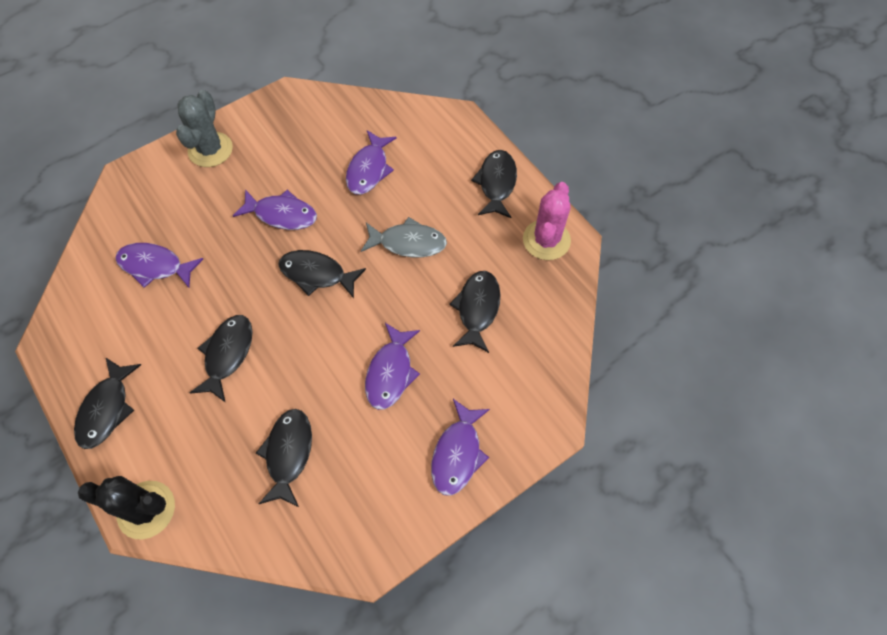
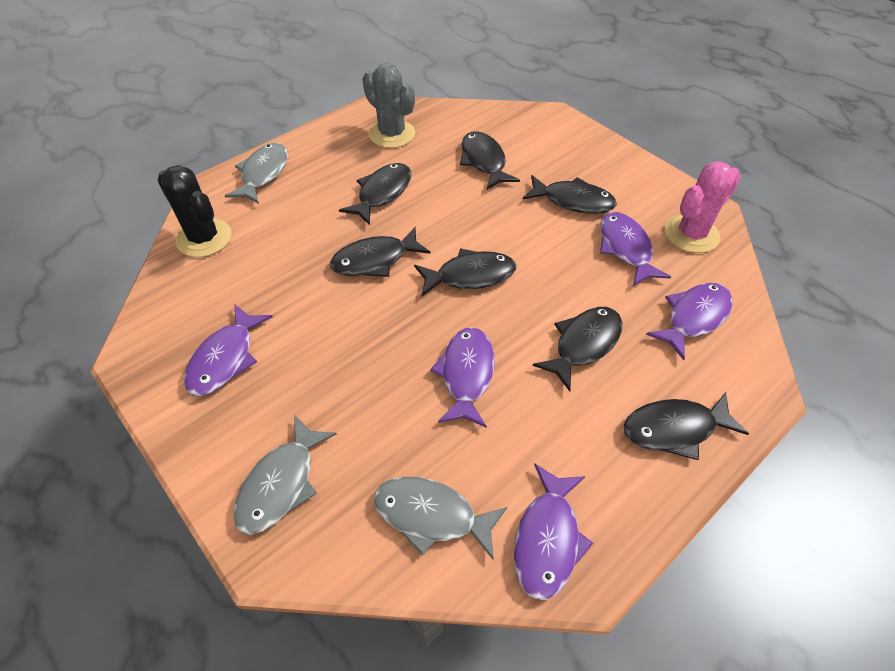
black fish: 6 -> 7
grey fish: 1 -> 3

